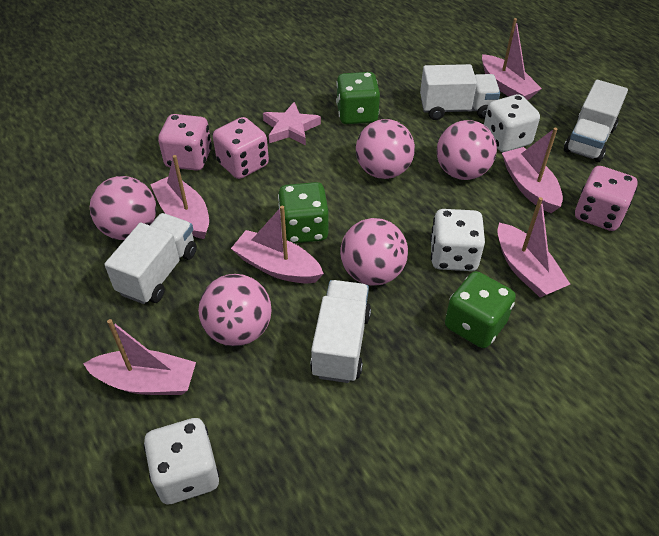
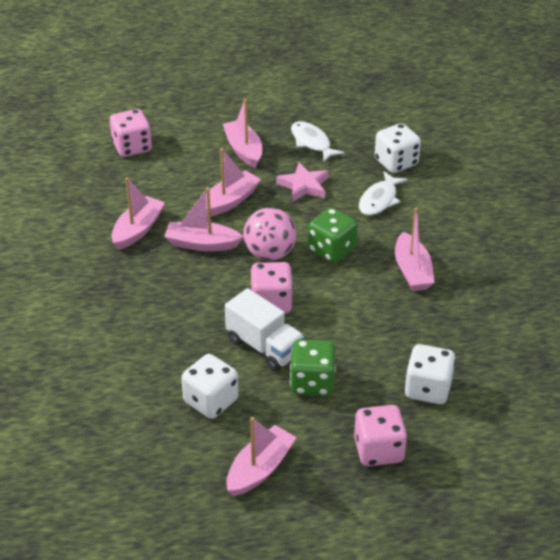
green dice: 3 -> 2
pink ball: 5 -> 1
white fish: 0 -> 2
white truck: 4 -> 1

